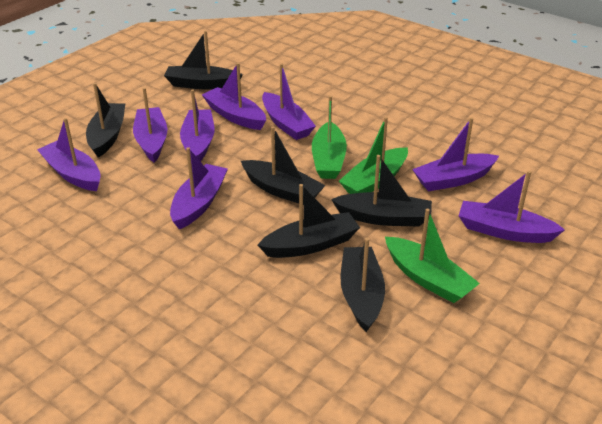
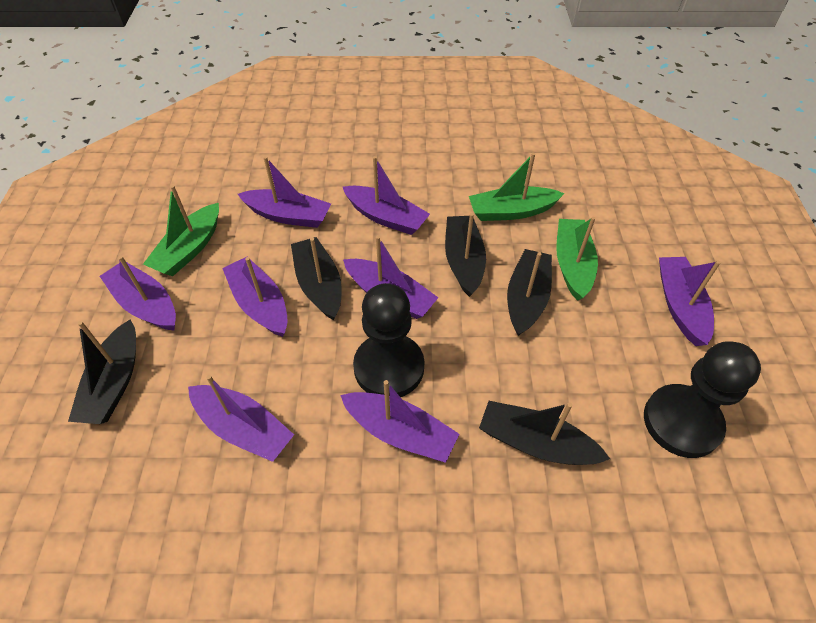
black boat: 6 -> 5
black pawn: 0 -> 2

